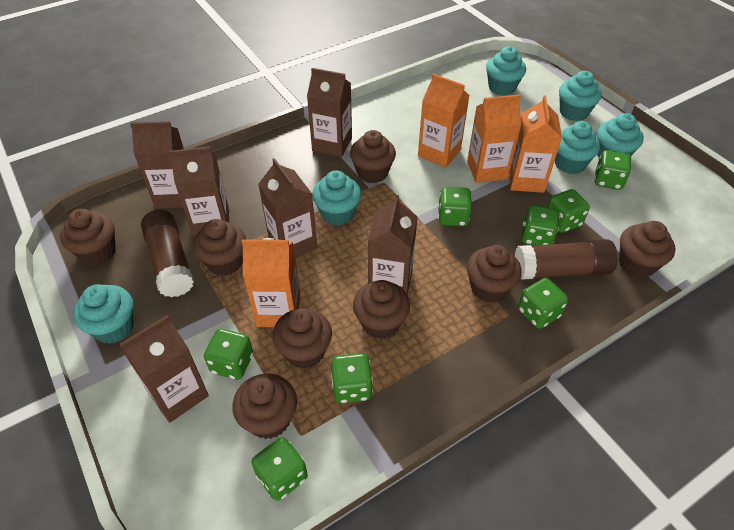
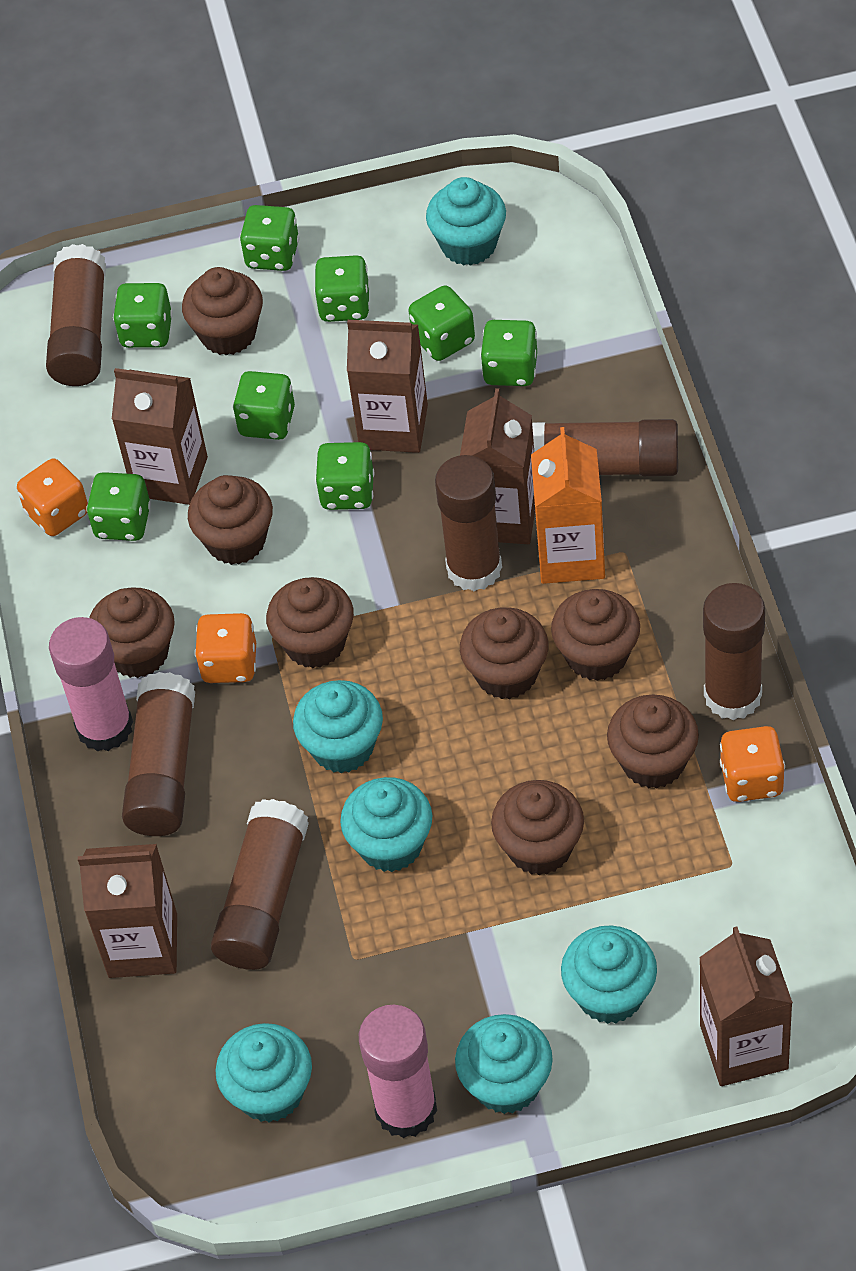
brown carton: 6 -> 5
brown glue stick: 2 -> 6
orange carton: 4 -> 1
orange dice: 0 -> 3
pink glue stick: 0 -> 2

